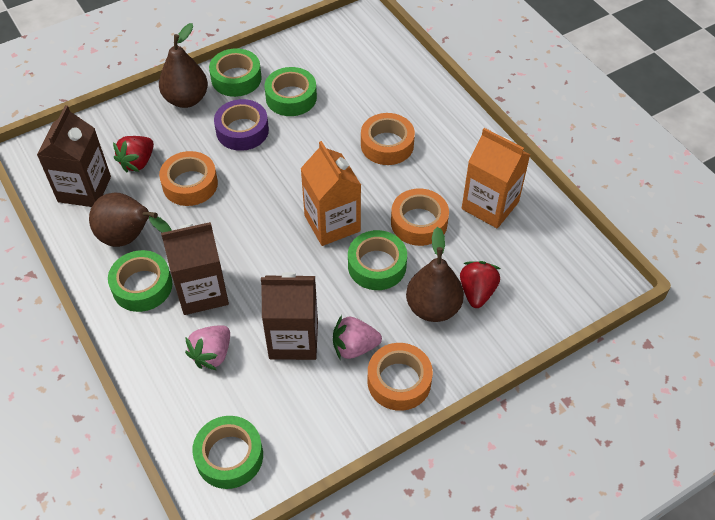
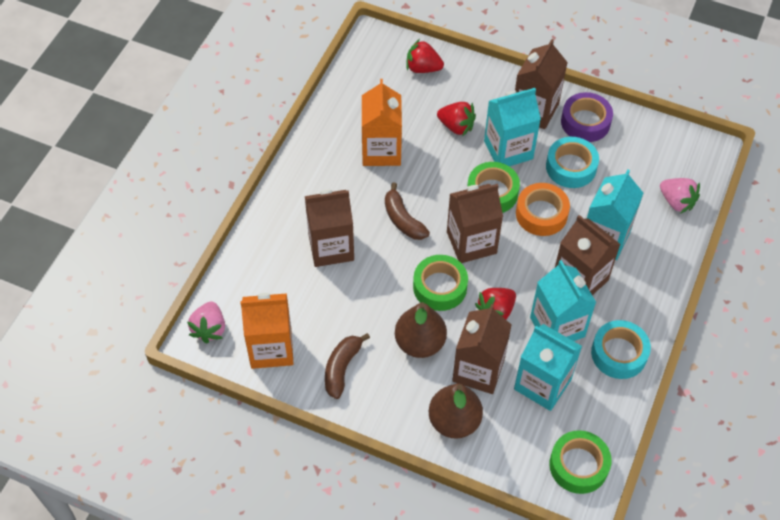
brown banana: 0 -> 2
brown carton: 3 -> 5
brown pear: 3 -> 2
green tape: 5 -> 3
orange tape: 4 -> 1
red strawberry: 2 -> 3
turquoise carton: 0 -> 4
turquoise tape: 0 -> 2

